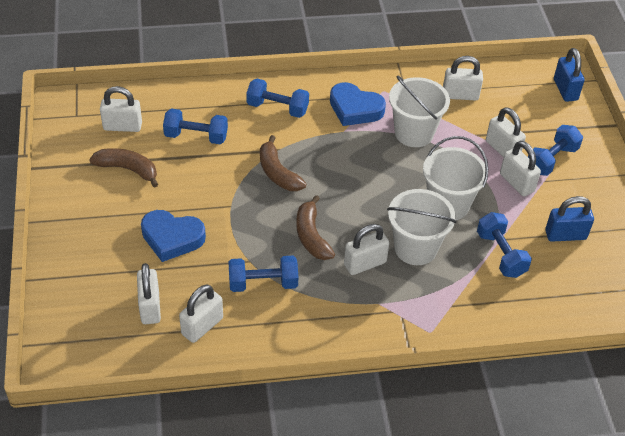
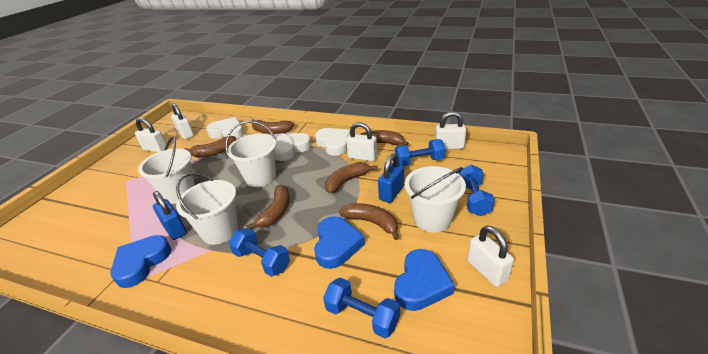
blue dumbbell: 5 -> 4
blue heart: 2 -> 3
brown banana: 3 -> 6
white bucket: 3 -> 4
white heart: 0 -> 3
white padlock: 7 -> 5

